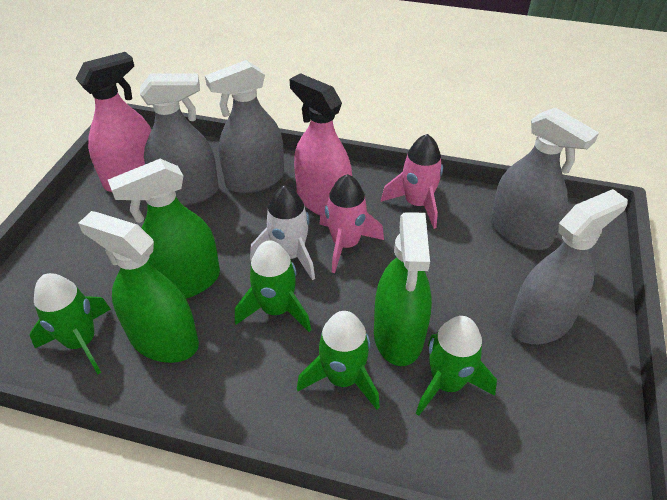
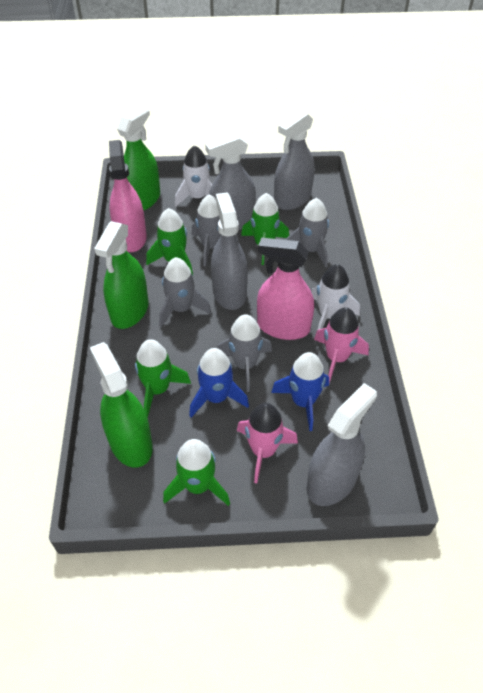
blue rocket: 0 -> 2
grey rocket: 0 -> 4
white rocket: 1 -> 2

